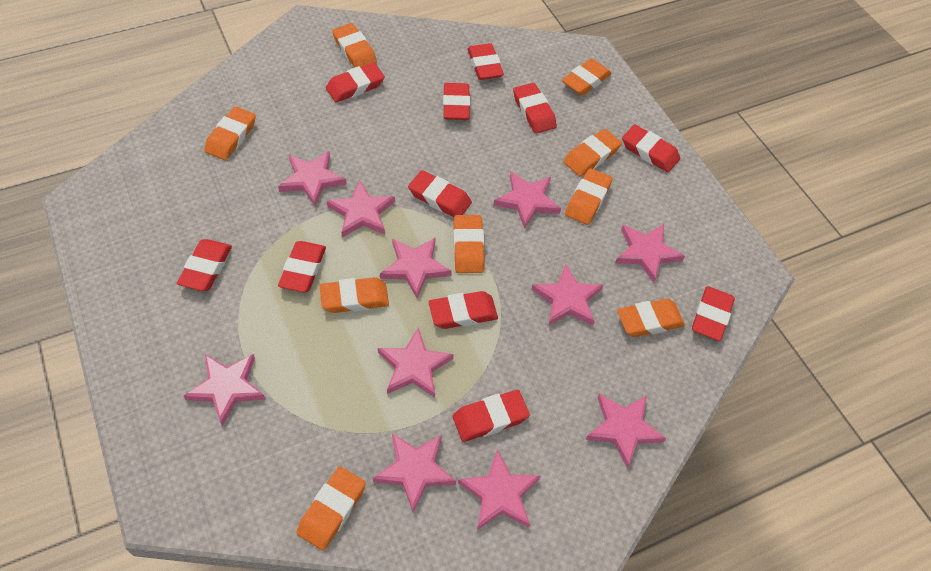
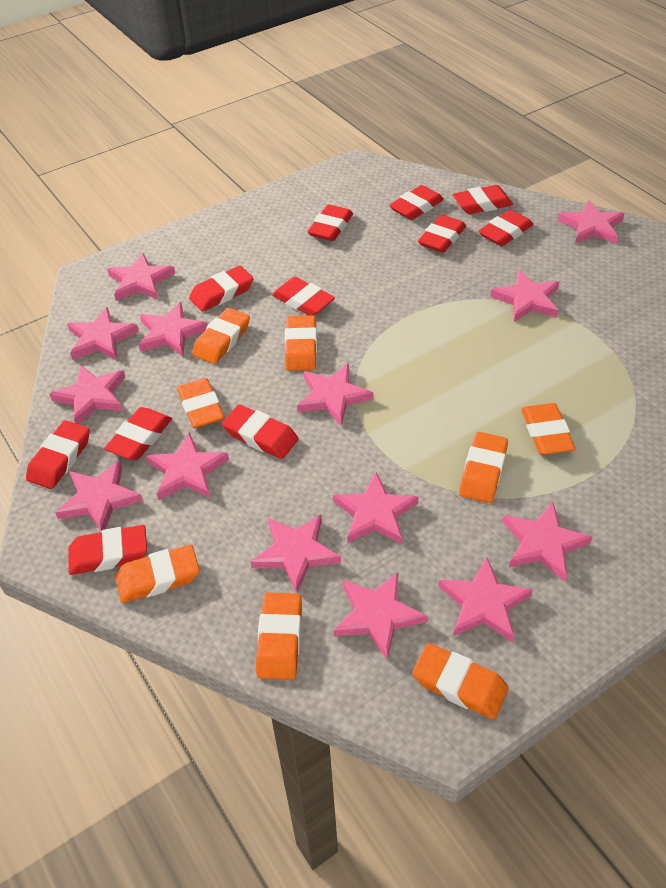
orange eraser: 9 -> 8
pink star: 11 -> 14

